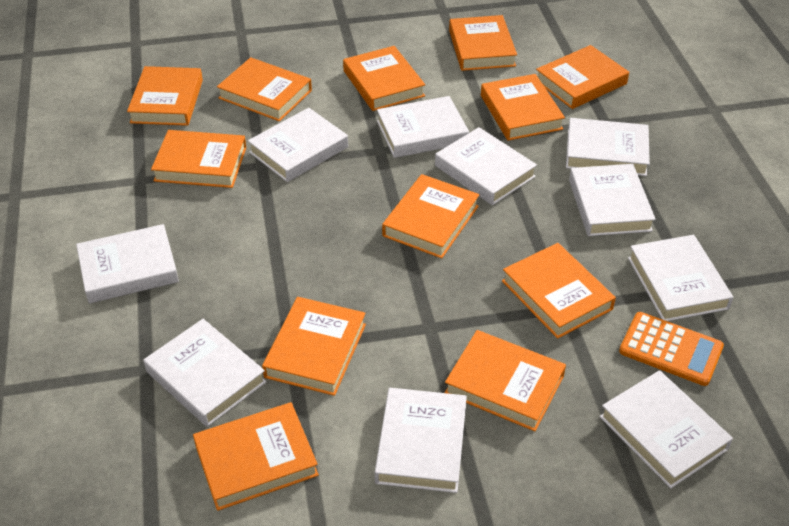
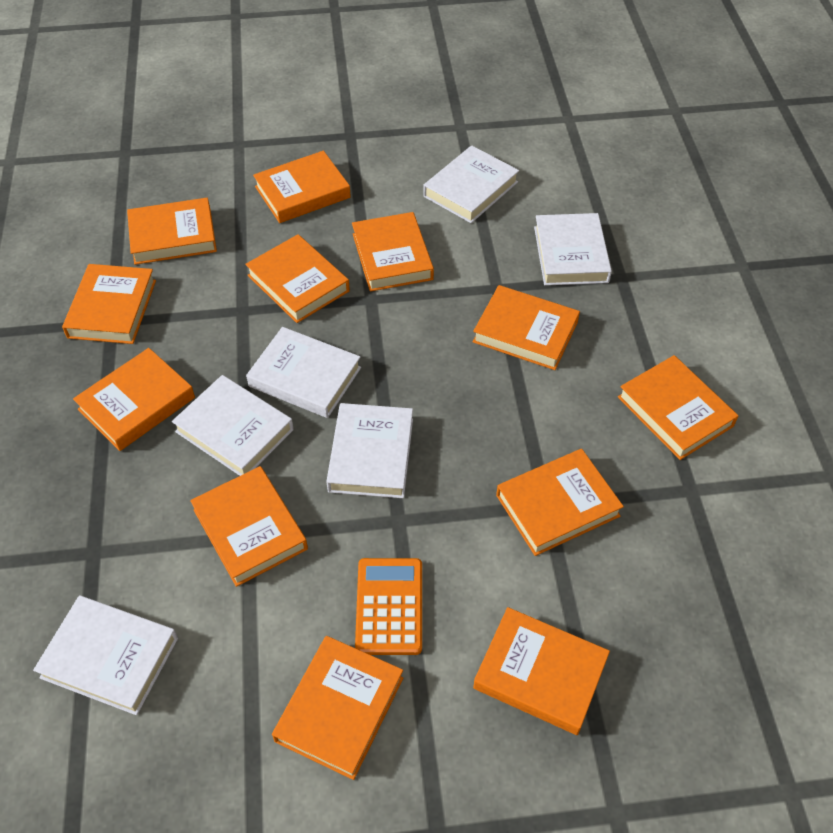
white book: 10 -> 6

